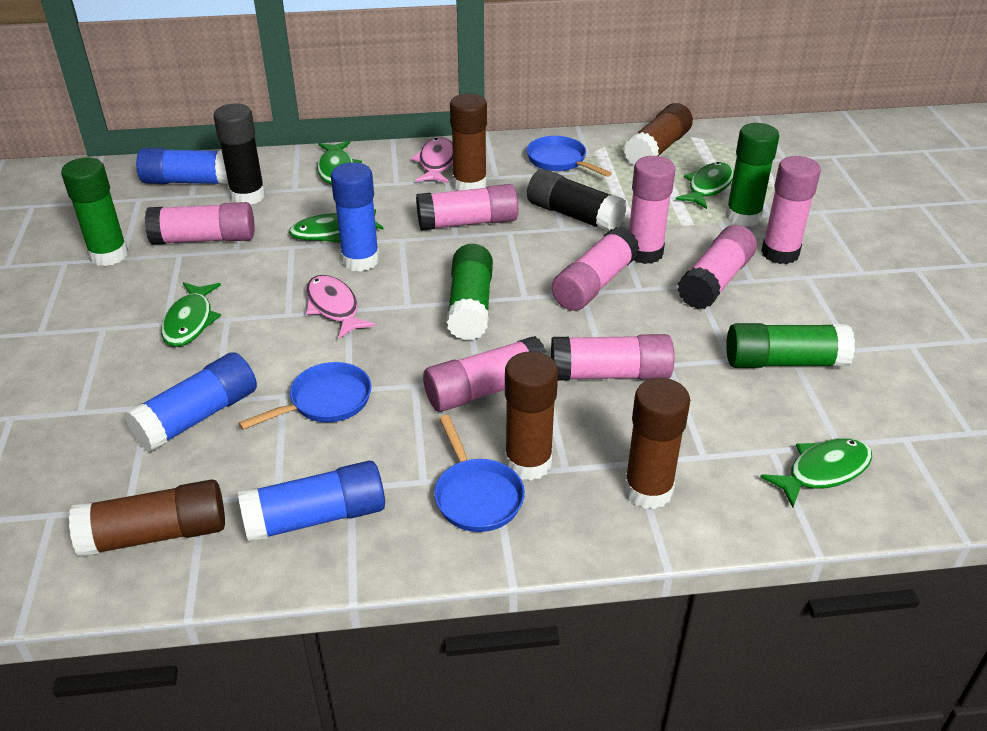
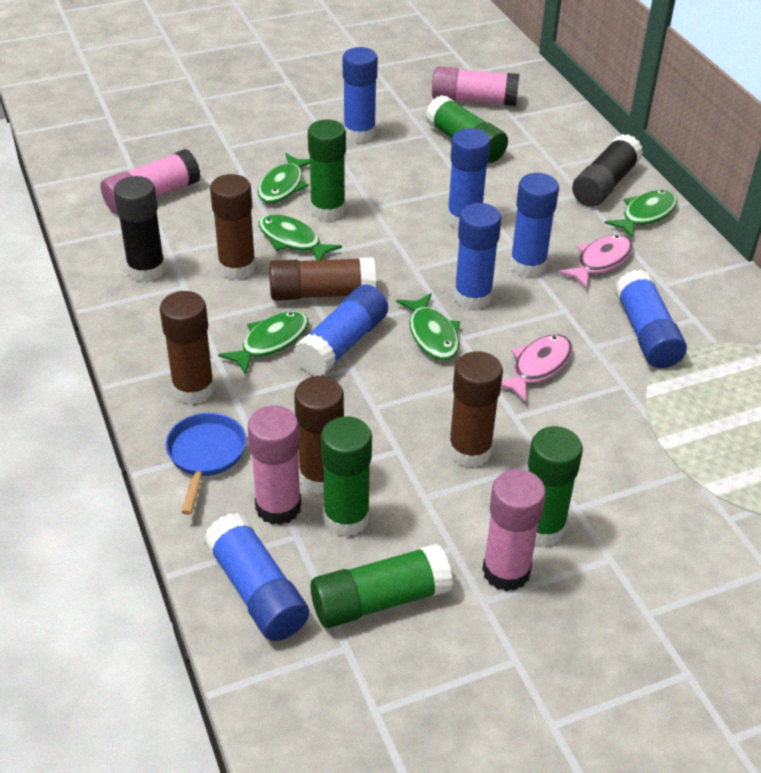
blue glue stick: 4 -> 7
blue pan: 3 -> 1
green glue stick: 4 -> 5
pink glue stick: 8 -> 4

